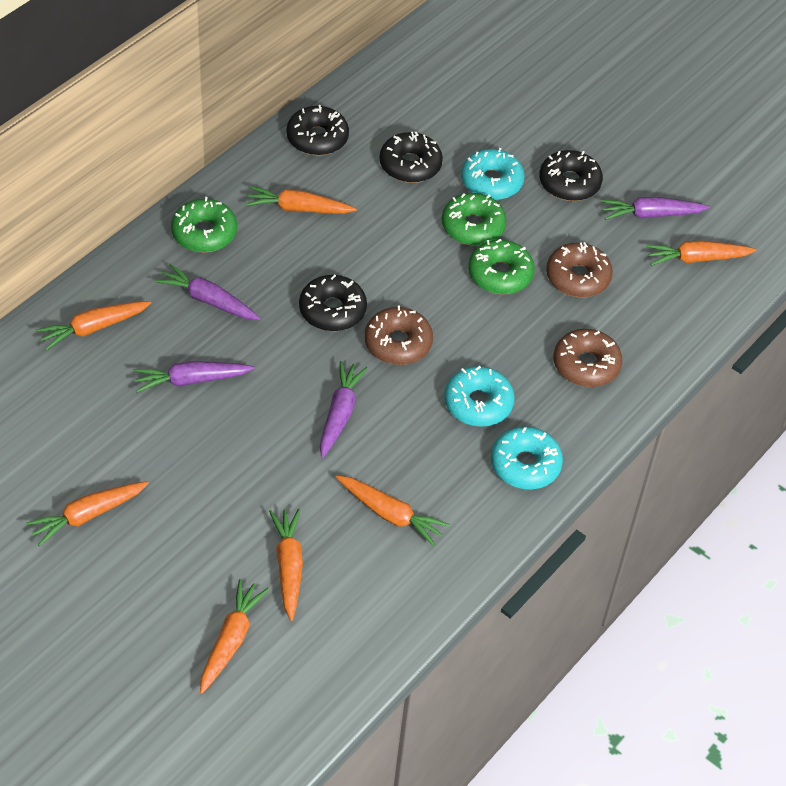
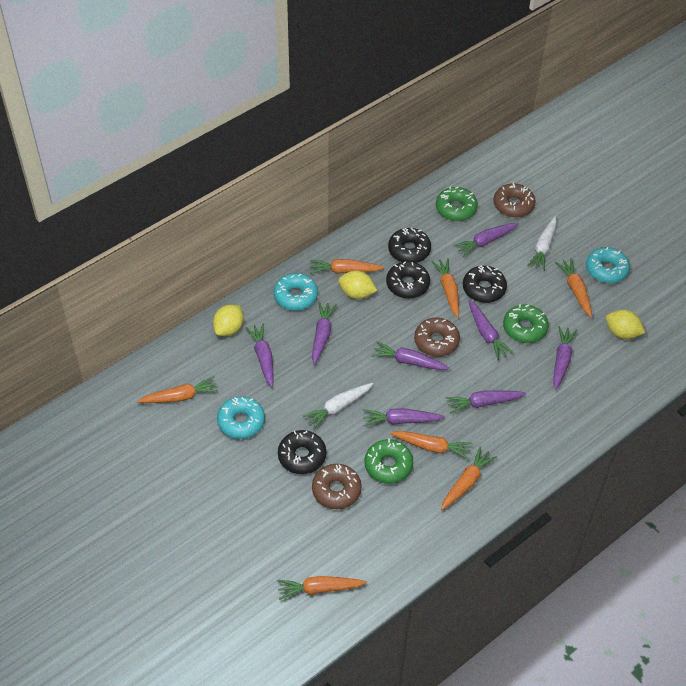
purple carrot: 4 -> 8
white carrot: 0 -> 2
yellow lemon: 0 -> 3

